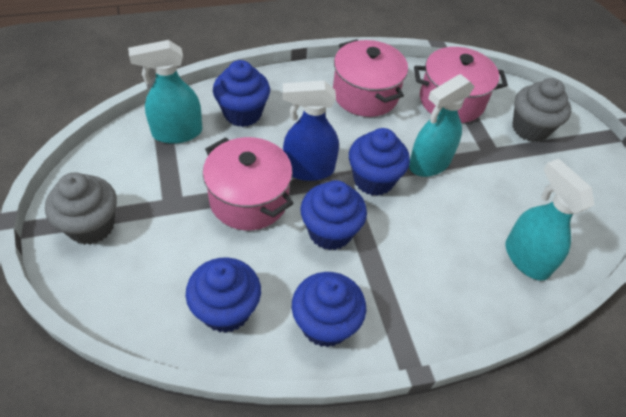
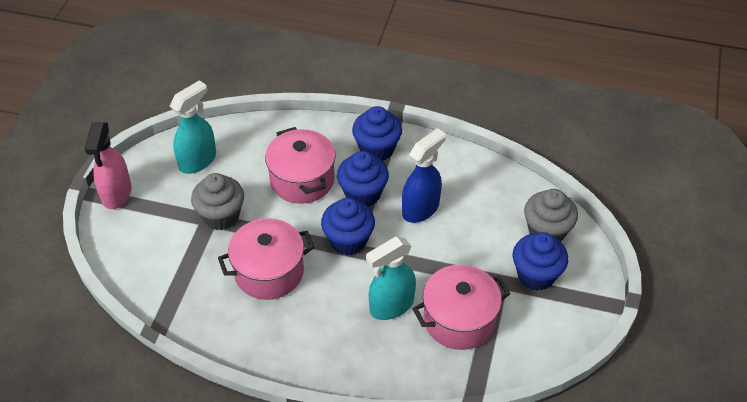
blue cupcake: 5 -> 4
pink spray bottle: 0 -> 1
turquoise spray bottle: 3 -> 2

